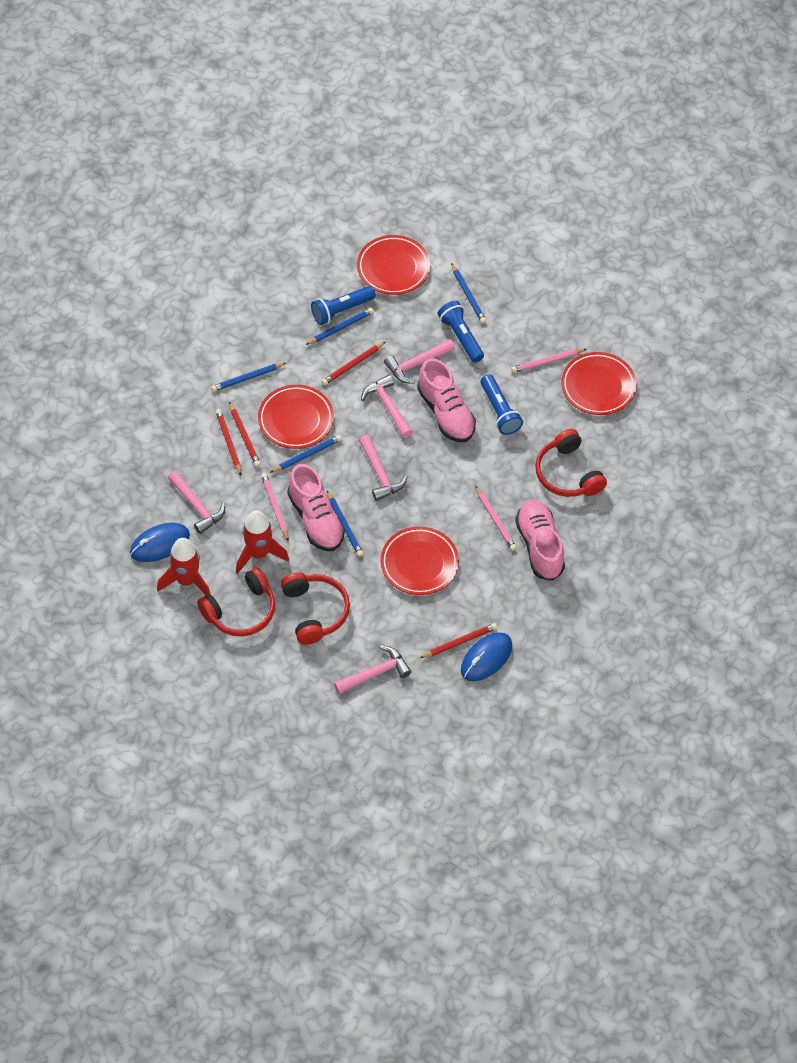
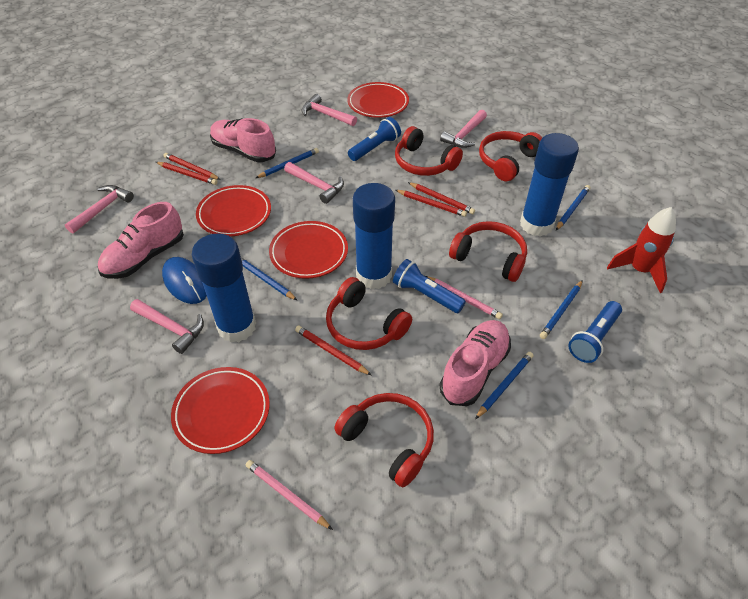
blue glue stick: 0 -> 3
blue mouse: 2 -> 1
pink pencil: 3 -> 2
red headphones: 3 -> 5
red pencil: 4 -> 5
red rocket: 2 -> 1

